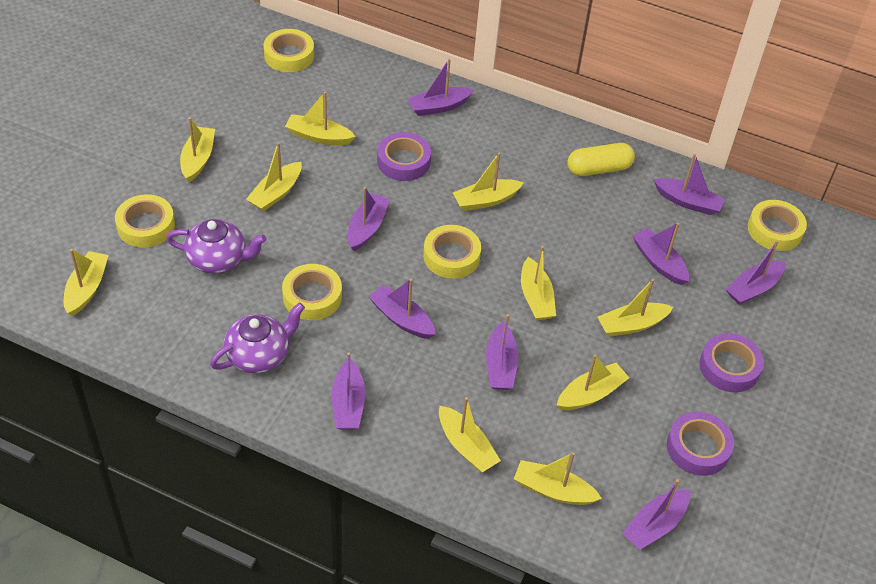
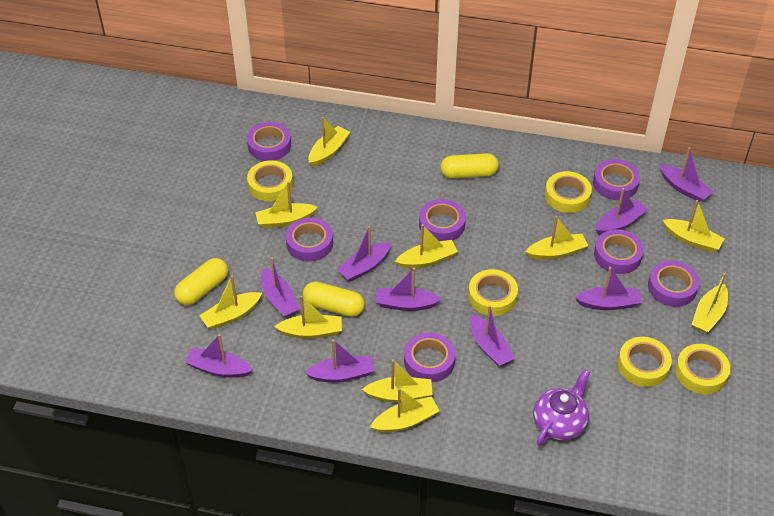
purple tape: 3 -> 7
purple teapot: 2 -> 1
yellow capsule: 1 -> 3

